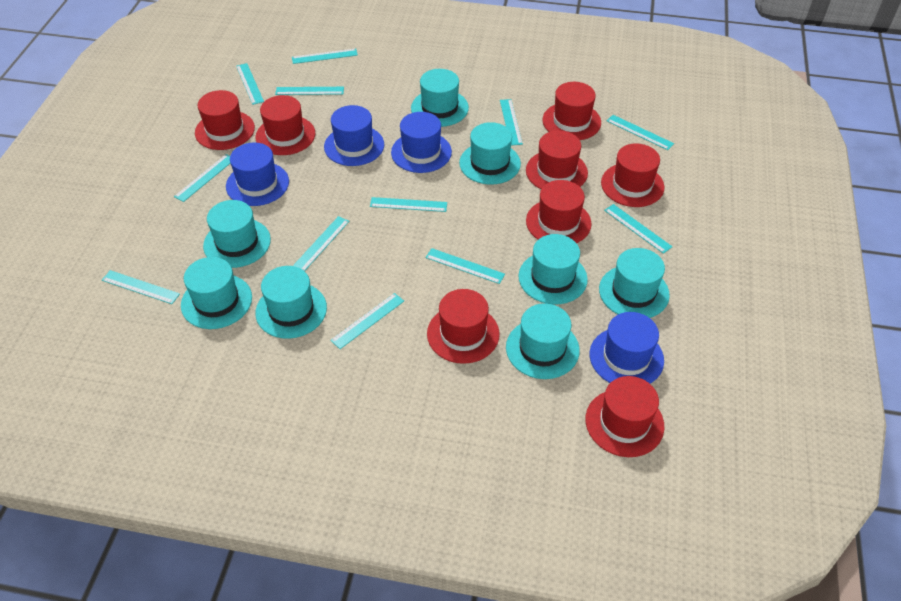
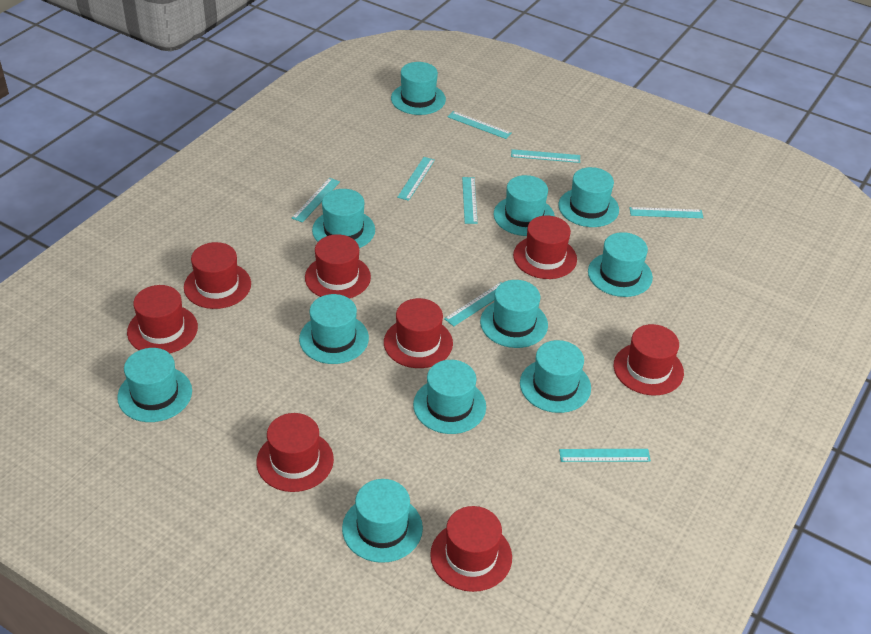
blue hat: 4 -> 0
turquoise hat: 8 -> 11
turquoise ruler: 12 -> 8

